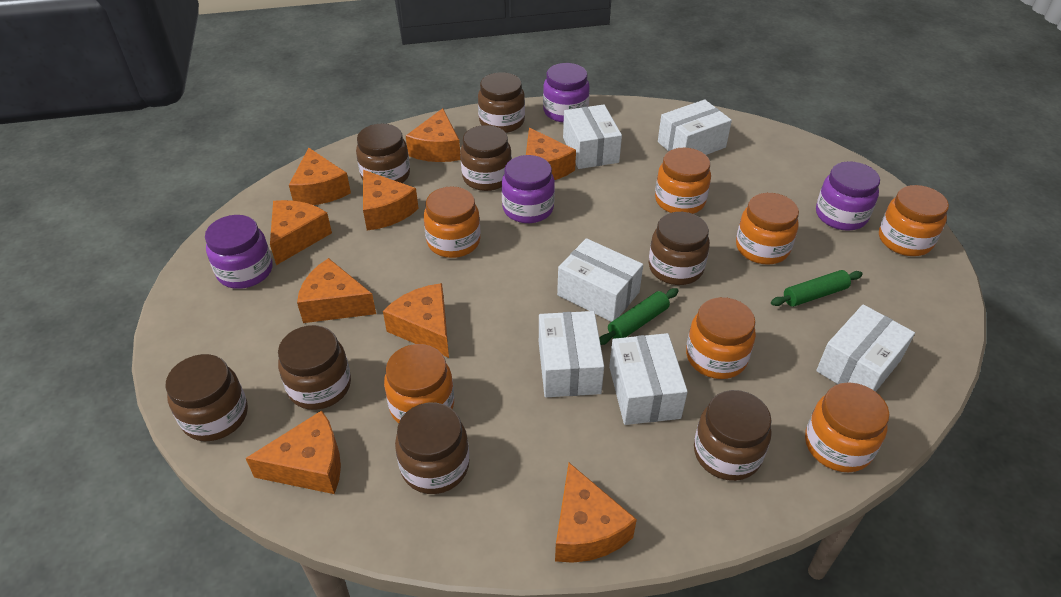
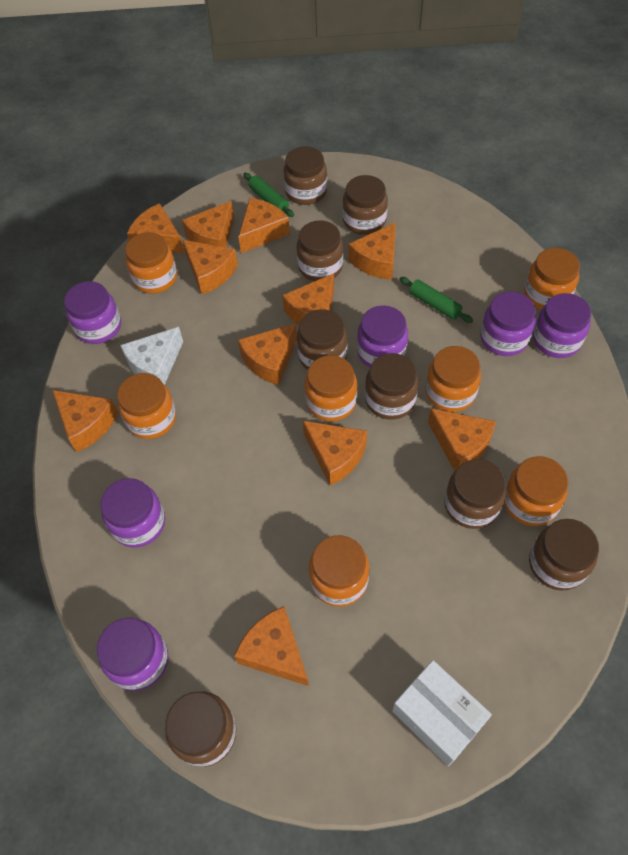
orange cheese: 9 -> 11
purple jar: 4 -> 6
white box: 6 -> 1
white cheese: 0 -> 1

